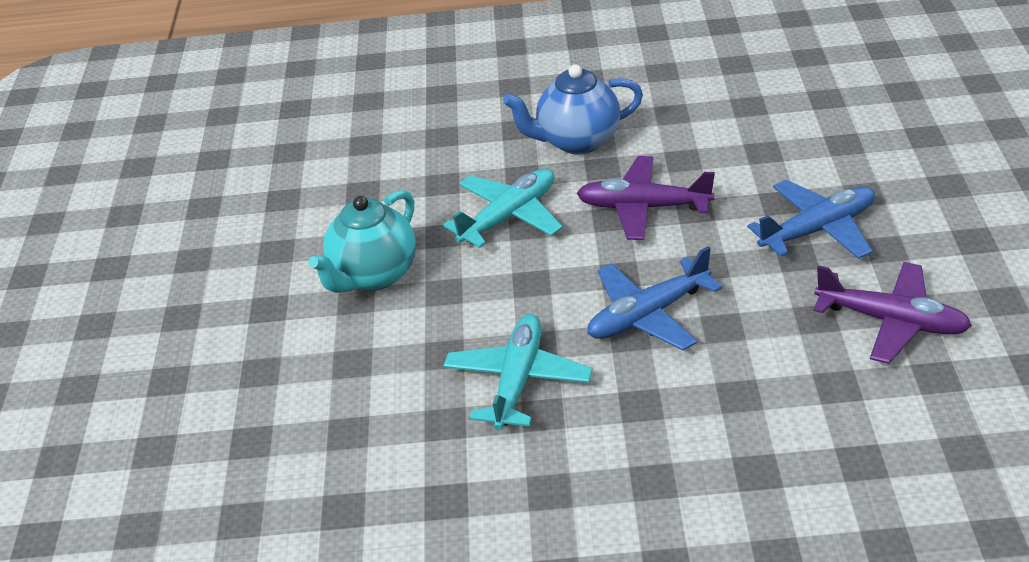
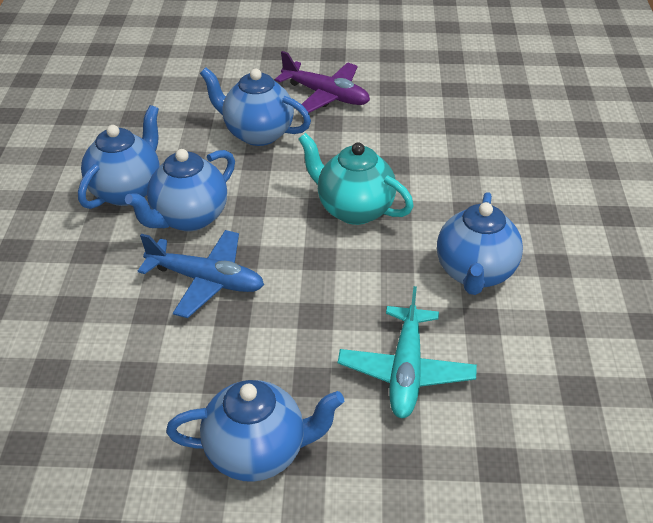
blue plane: 2 -> 1
blue teapot: 1 -> 5
purple plane: 2 -> 1
turquoise plane: 2 -> 1

